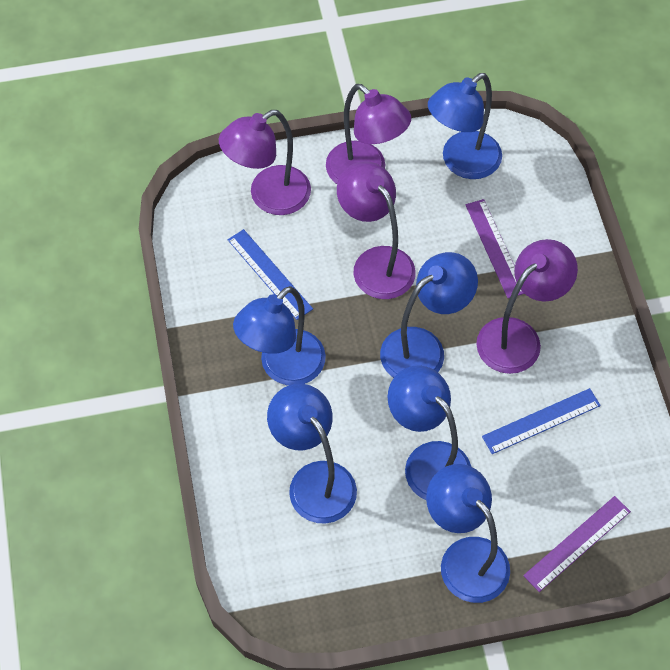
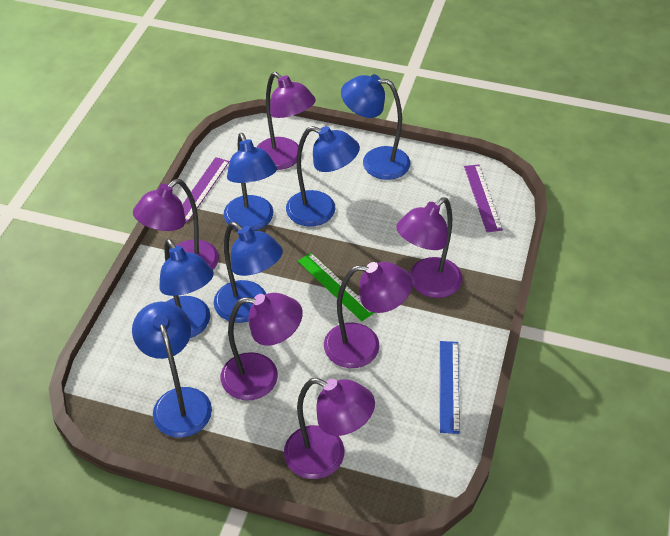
blue ruler: 2 -> 1
green ruler: 0 -> 1
purple lamp: 4 -> 6

